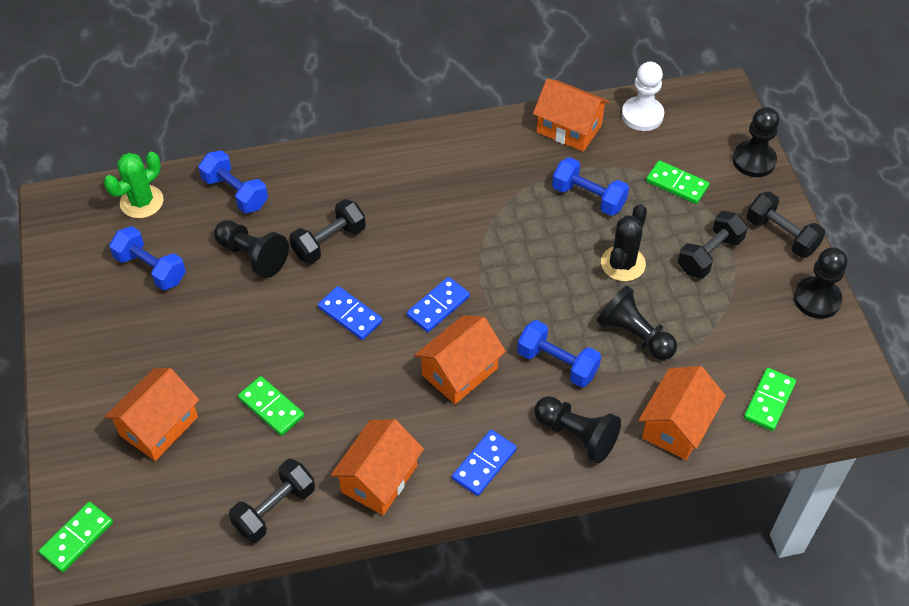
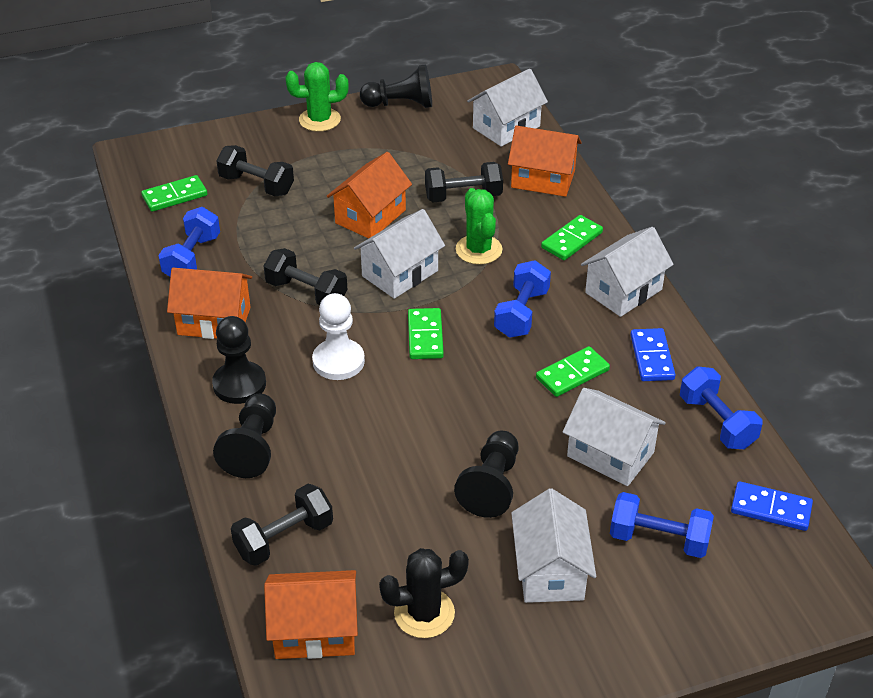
black pawn: 5 -> 4
blue domino: 3 -> 2
green cactus: 1 -> 2
orange house: 5 -> 4
white house: 0 -> 5

